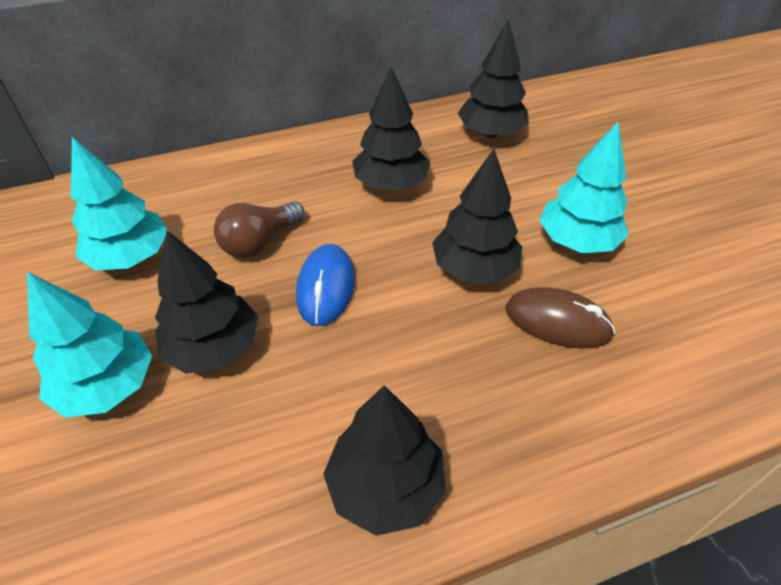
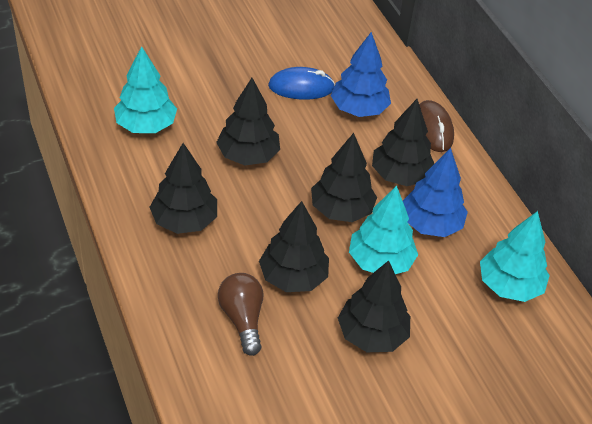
black tree: 5 -> 6
blue tree: 0 -> 2

